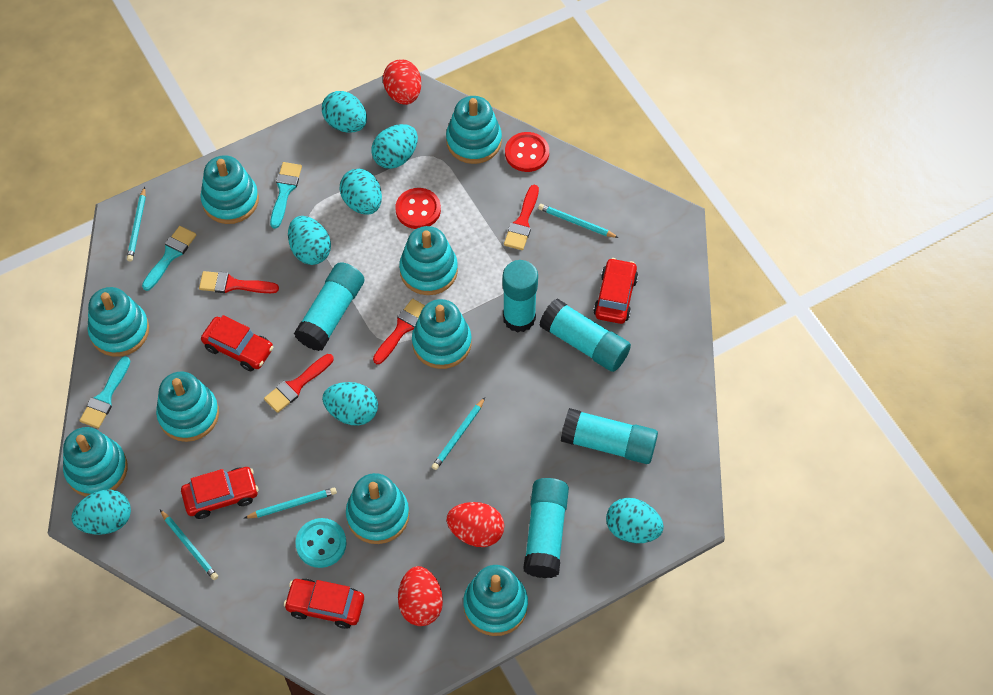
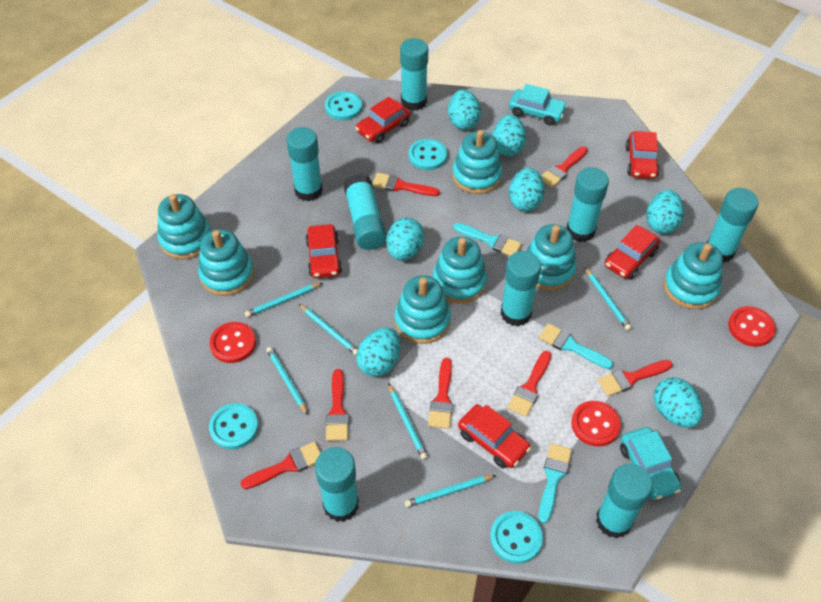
red brush: 4 -> 7
red button: 2 -> 3
red car: 4 -> 5
red egg: 3 -> 0
turquoise button: 1 -> 4
turquoise car: 0 -> 2
turquoise glue stick: 5 -> 8
turquoise pencil: 5 -> 6
turquoise stacking toy: 9 -> 7

